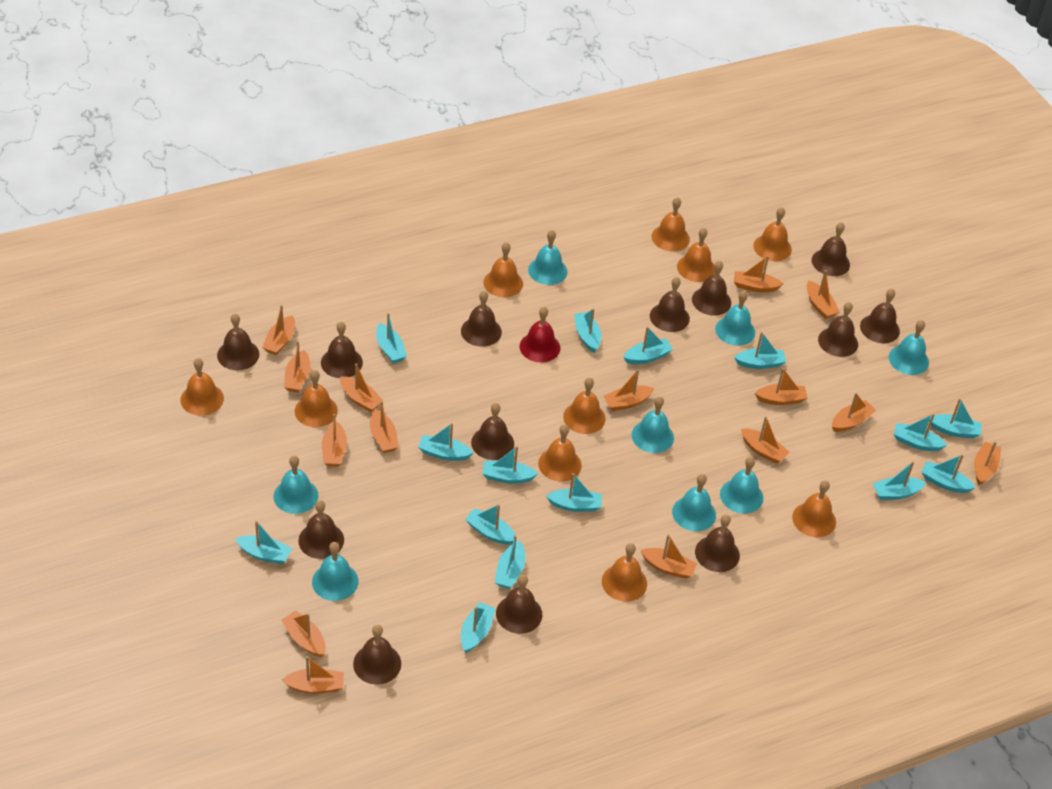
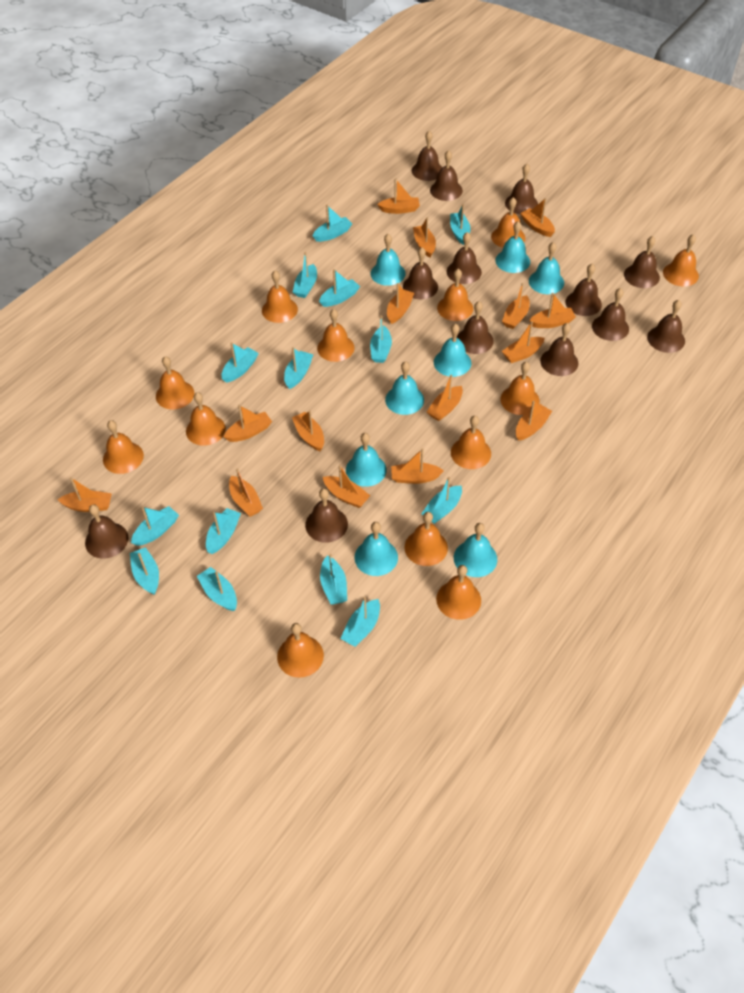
orange bell: 10 -> 13
red bell: 1 -> 0
turquoise boat: 15 -> 14

